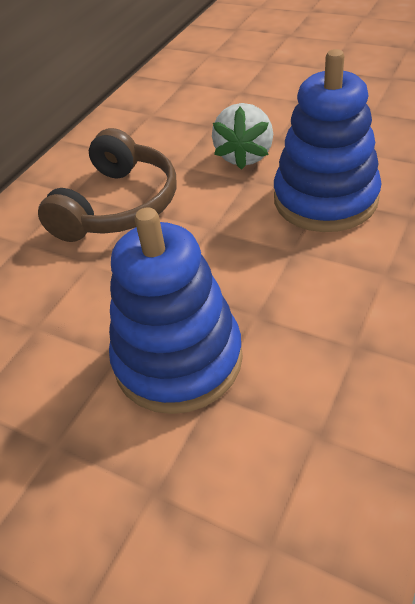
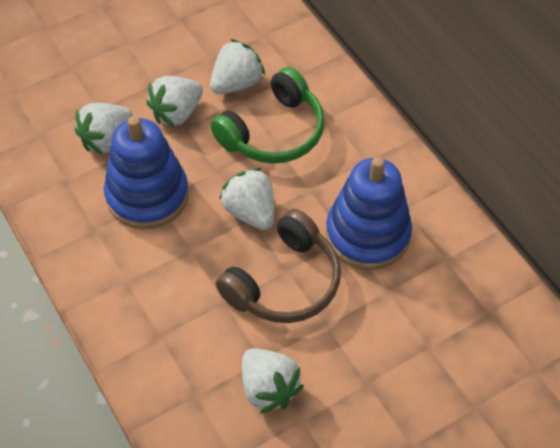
green headphones: 0 -> 1
white strawberry: 1 -> 5

